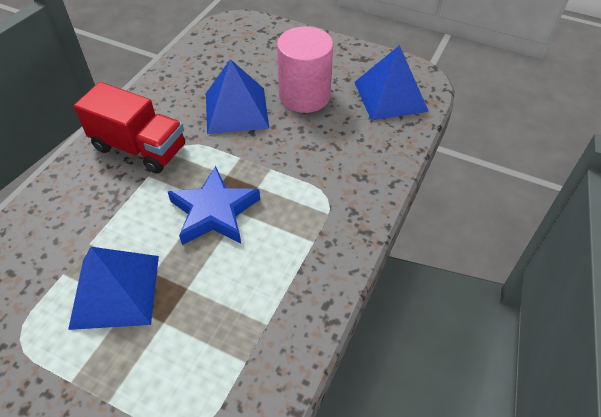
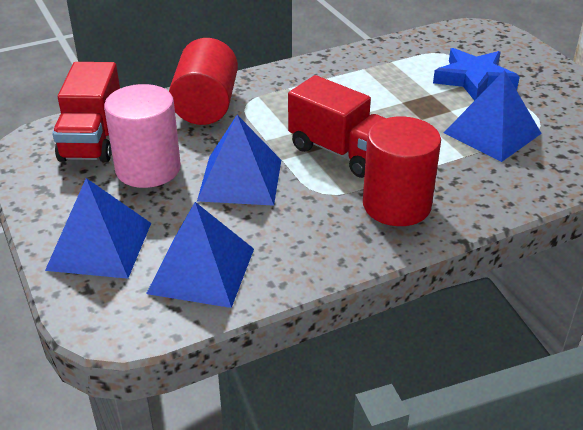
blue pyramid: 3 -> 4
red cylinder: 0 -> 2
red truck: 1 -> 2

